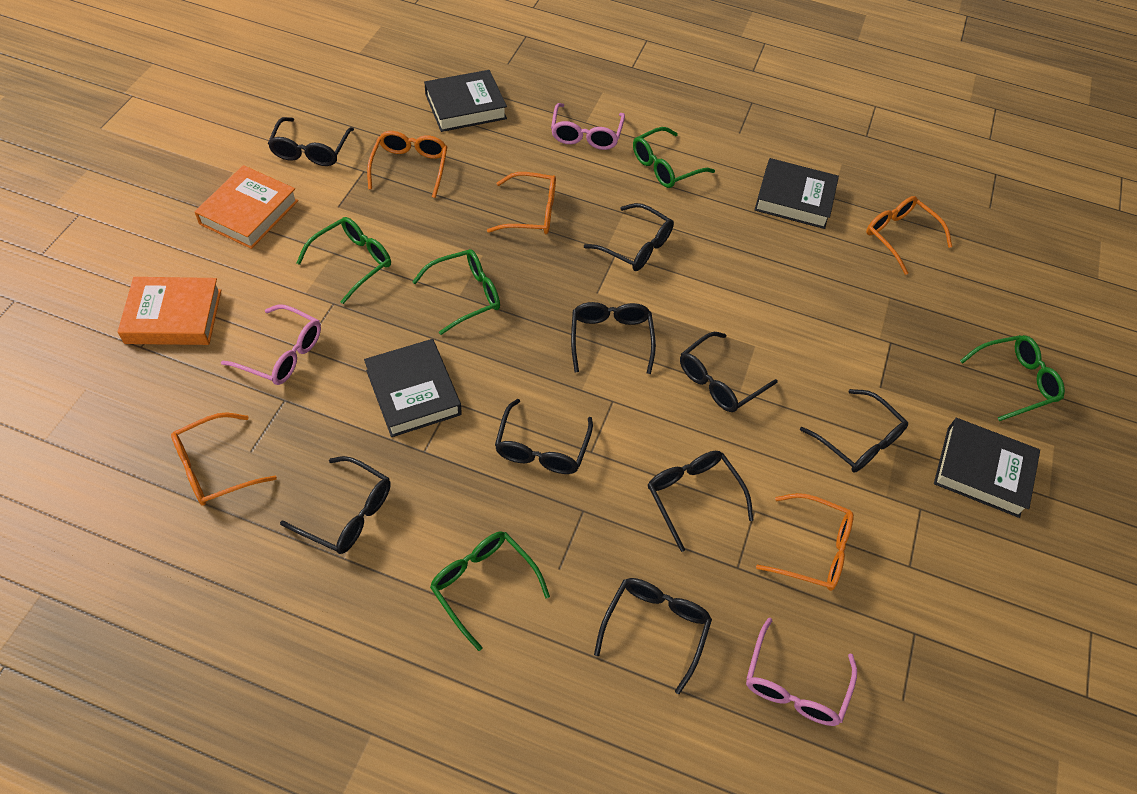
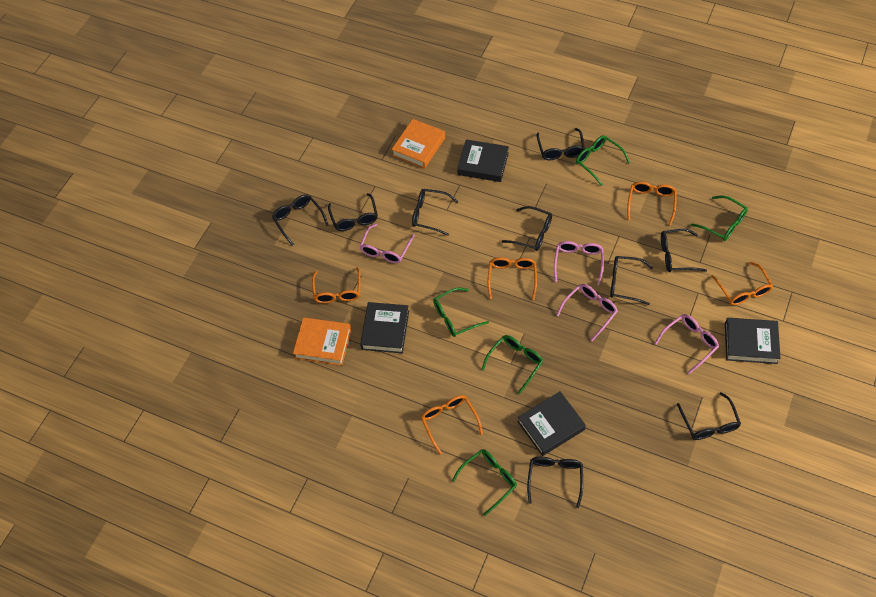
pink glasses: 3 -> 4

